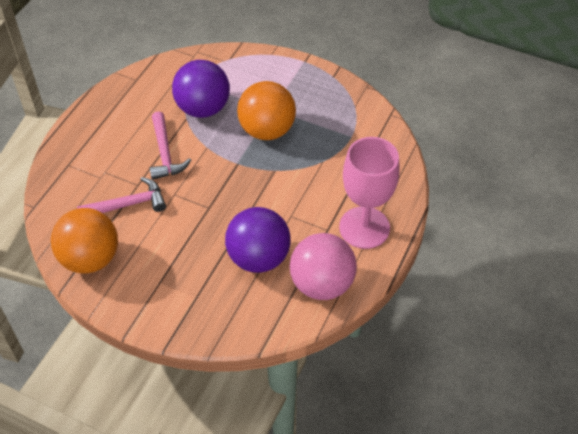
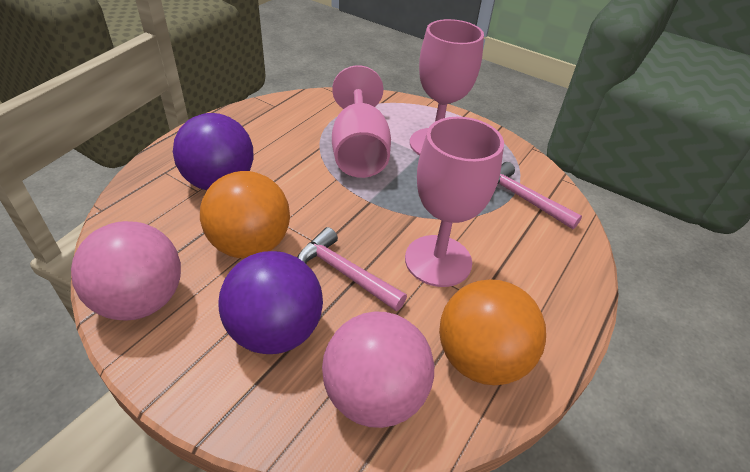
pink ball: 1 -> 2
pink goblet: 1 -> 3

